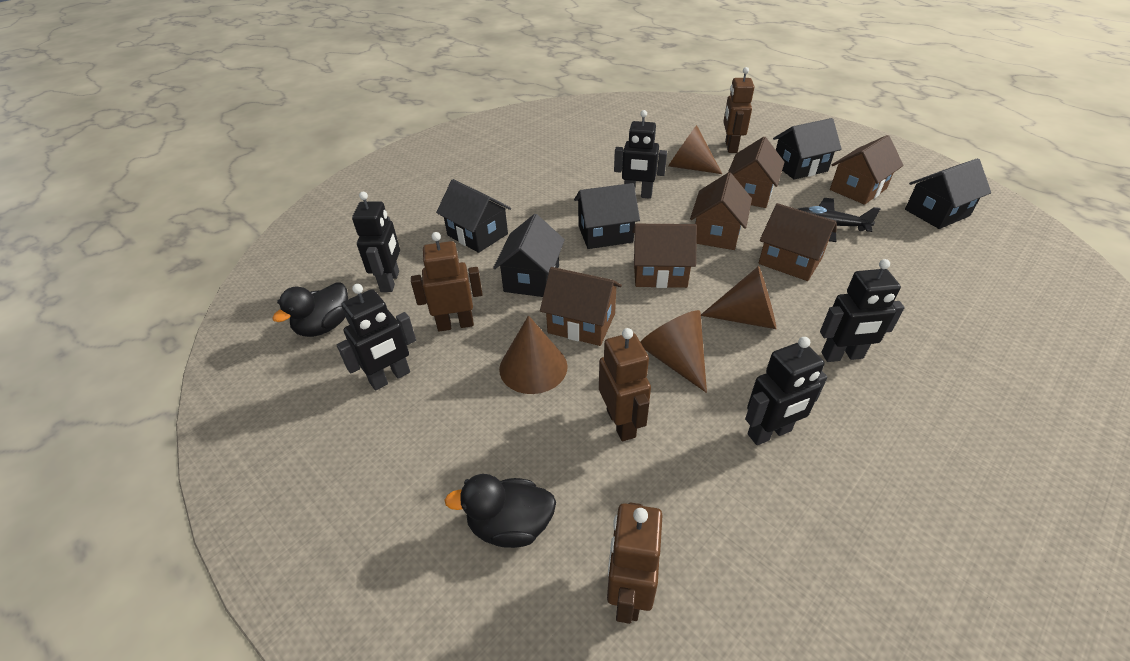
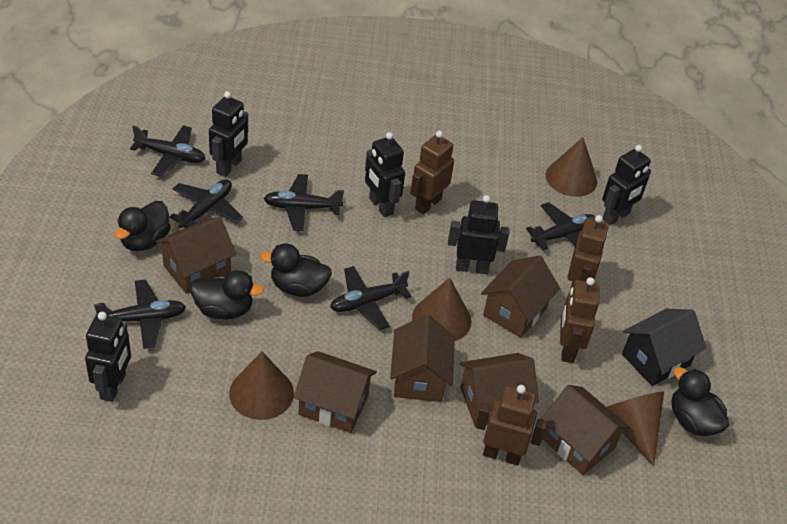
black duck: 2 -> 4
black house: 5 -> 1
black plane: 1 -> 6

